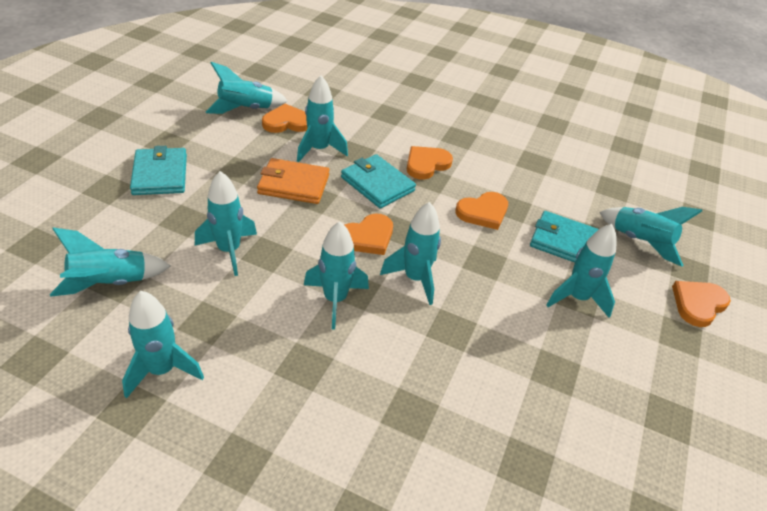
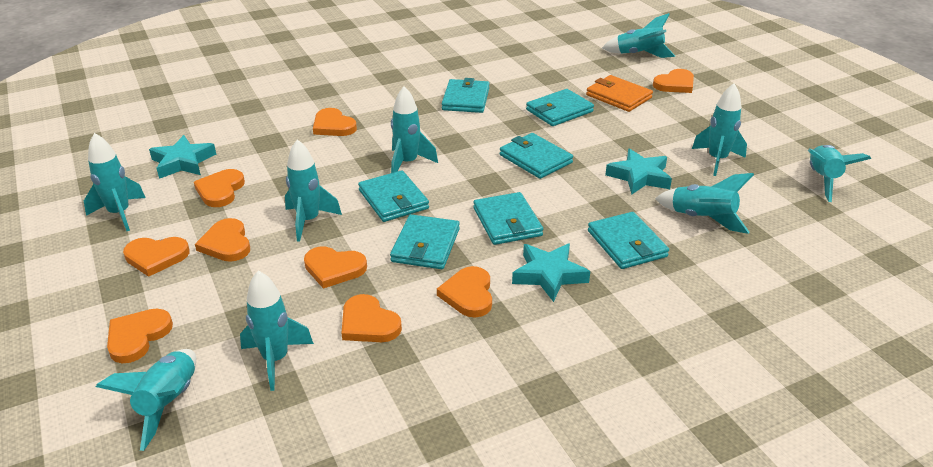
orange heart: 5 -> 9
turquoise star: 0 -> 3
turquoise wallet: 3 -> 7

